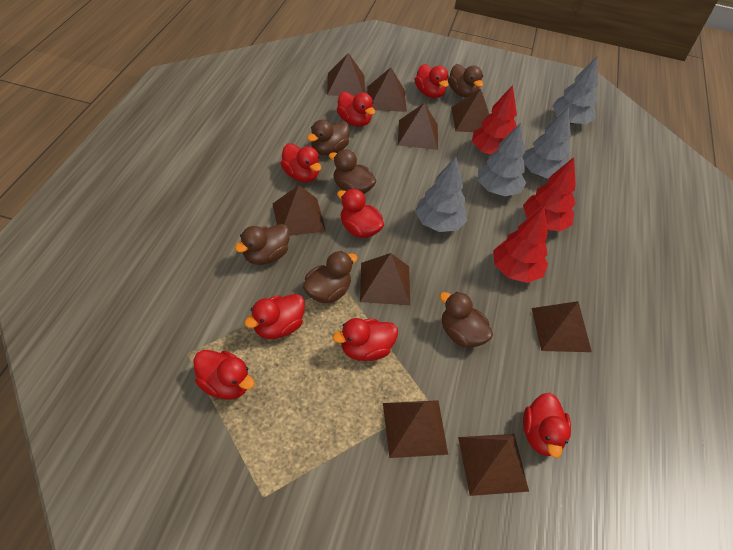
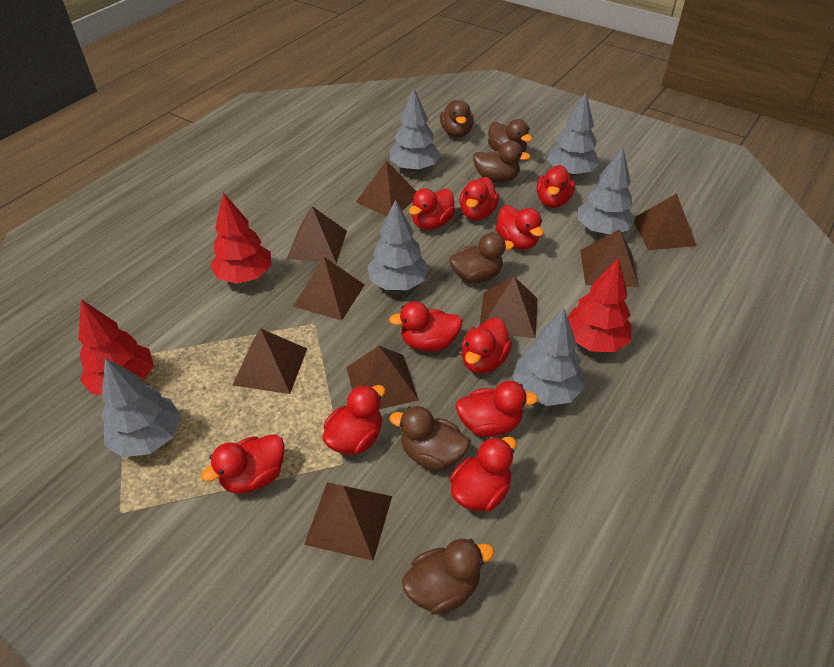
grey tree: 4 -> 6
red duck: 8 -> 10

